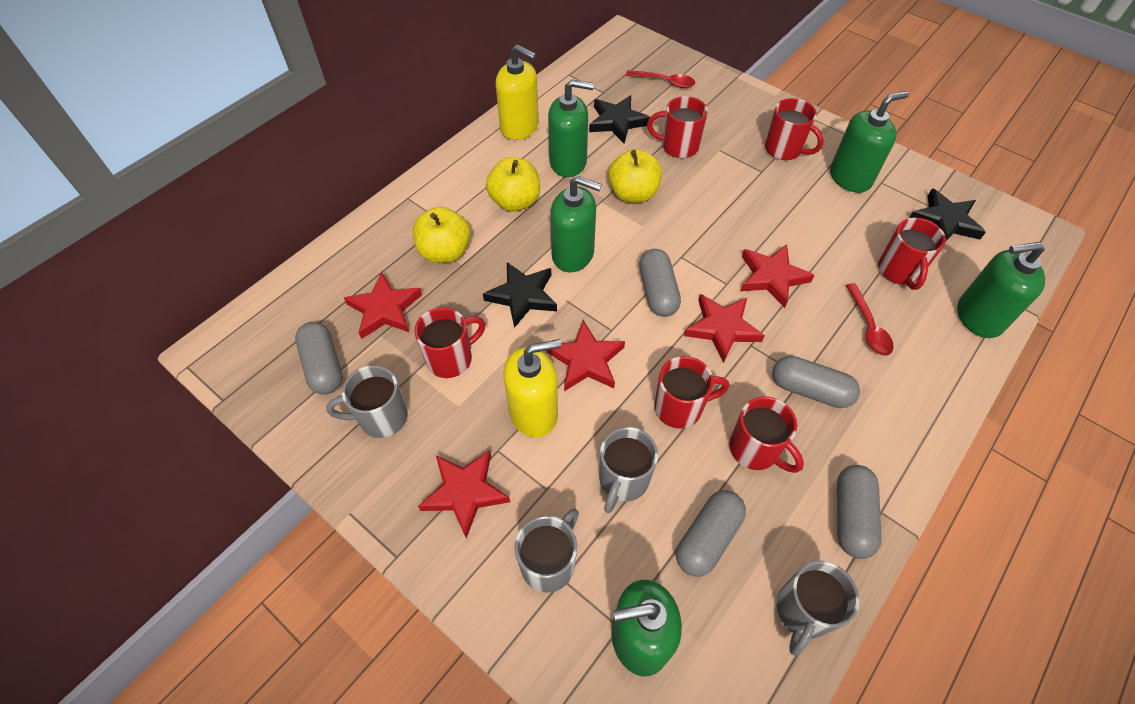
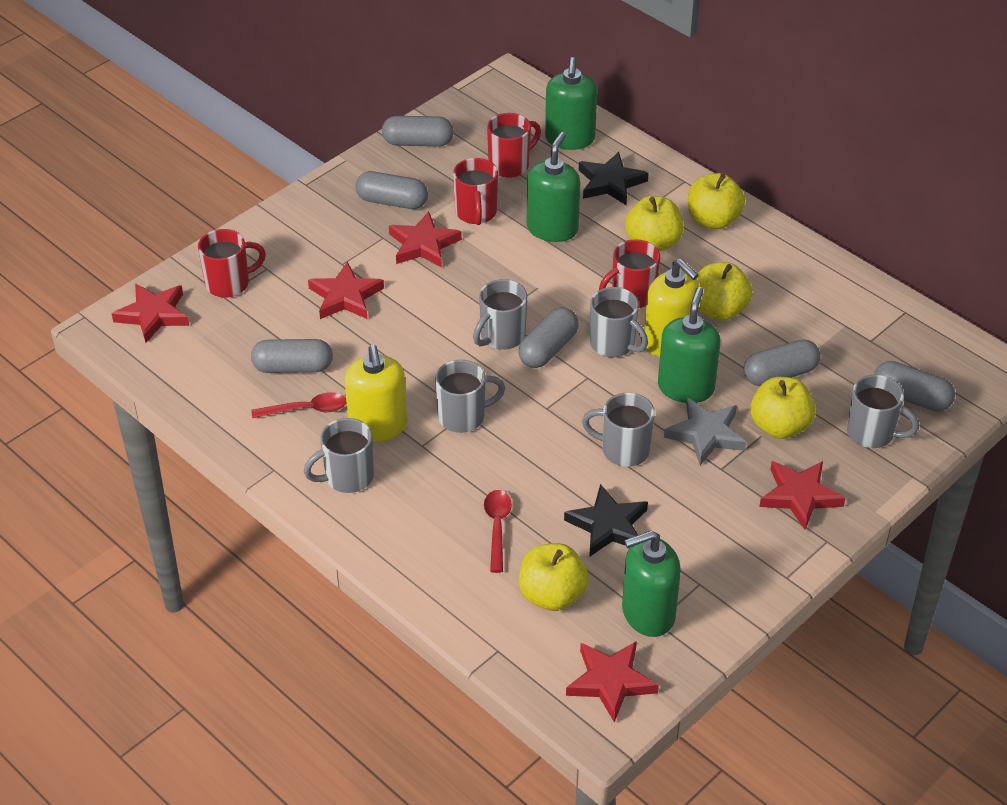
black star: 3 -> 2
green soap dispenser: 5 -> 4
grey capsule: 5 -> 6
grey mug: 4 -> 6
grey star: 0 -> 1
red mug: 6 -> 4
yellow apple: 3 -> 5

